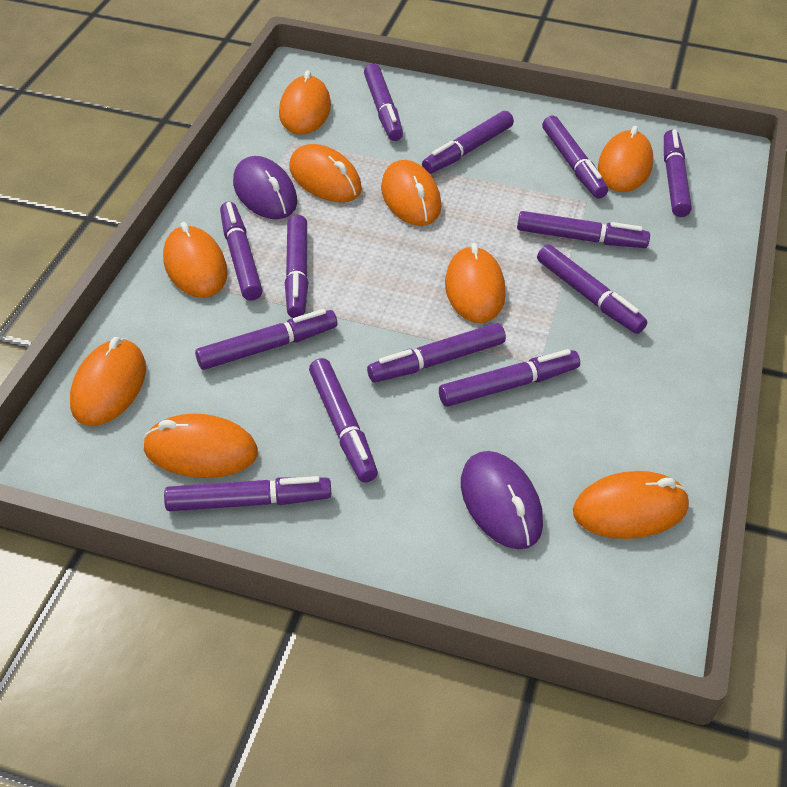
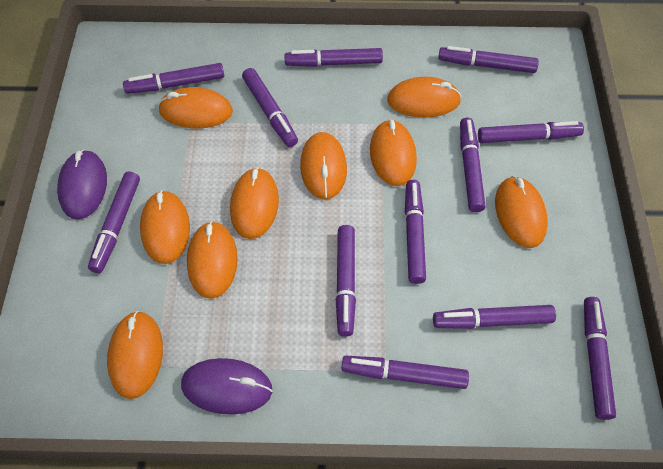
purple marker: 13 -> 12

